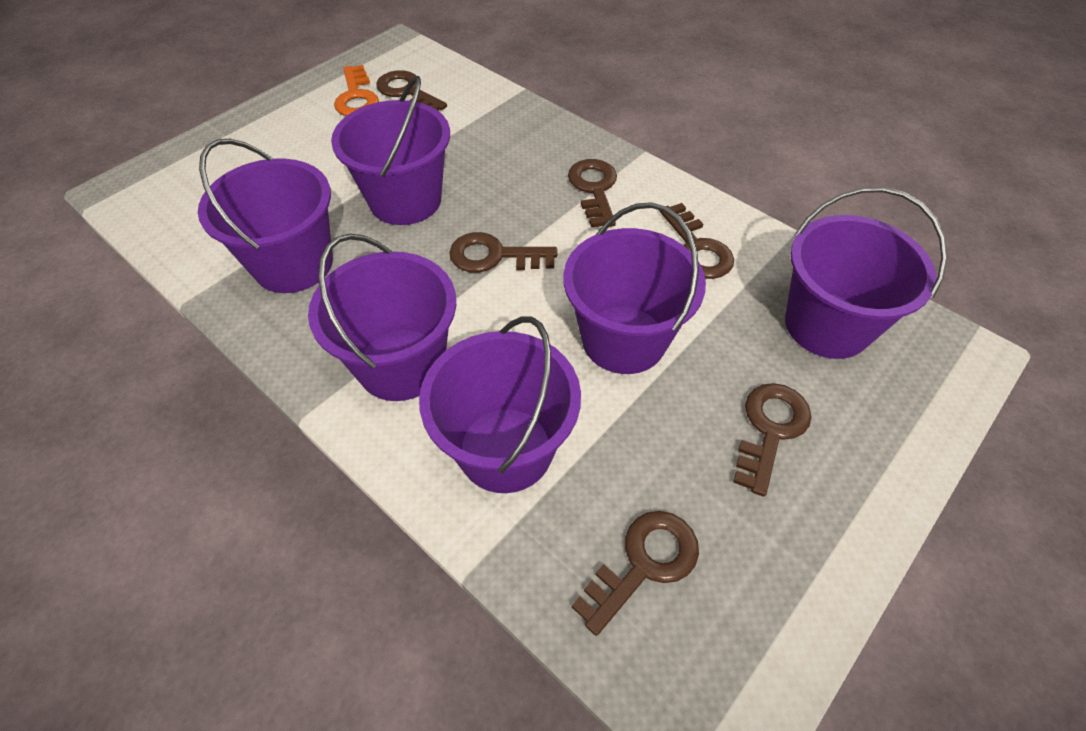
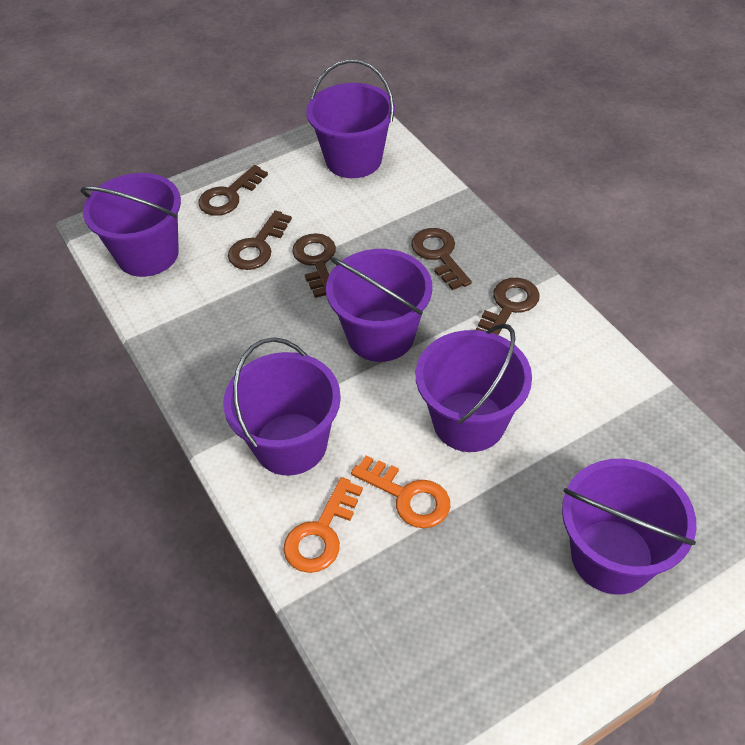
brown key: 6 -> 5
orange key: 1 -> 2

